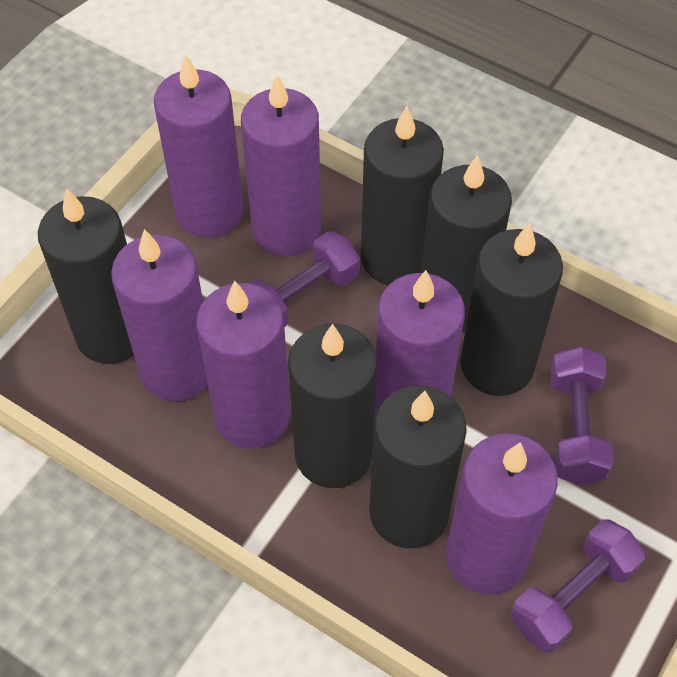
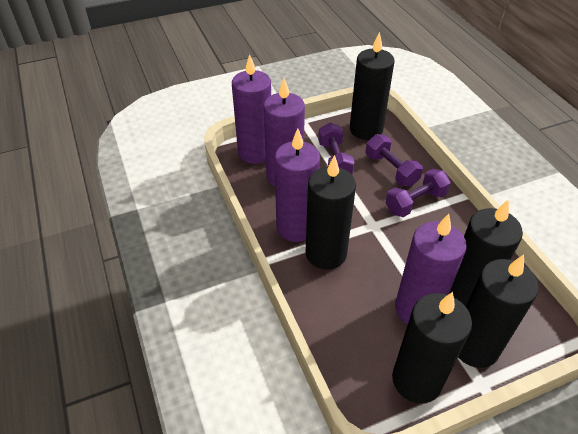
black candle: 6 -> 5
purple candle: 6 -> 4

